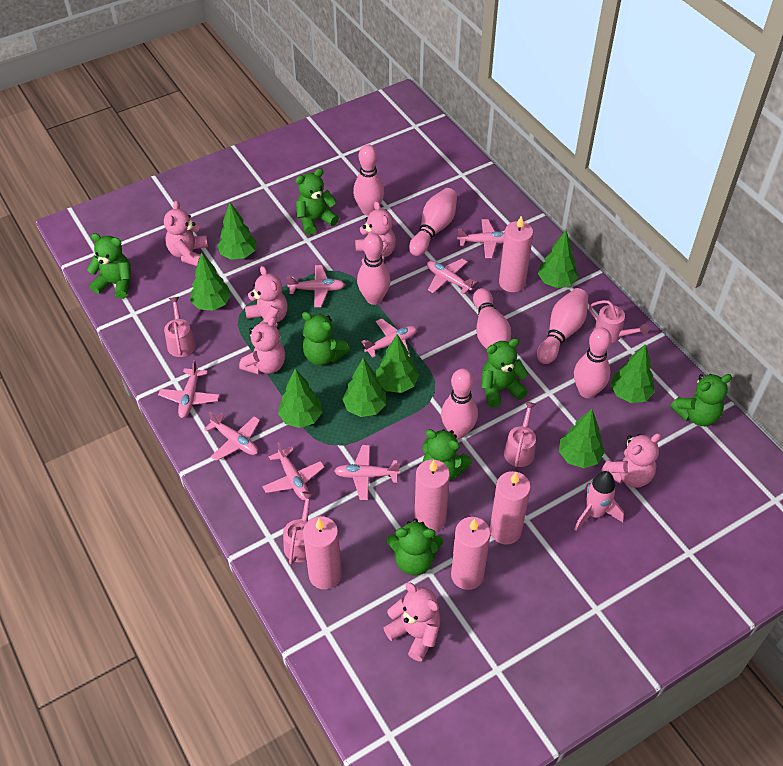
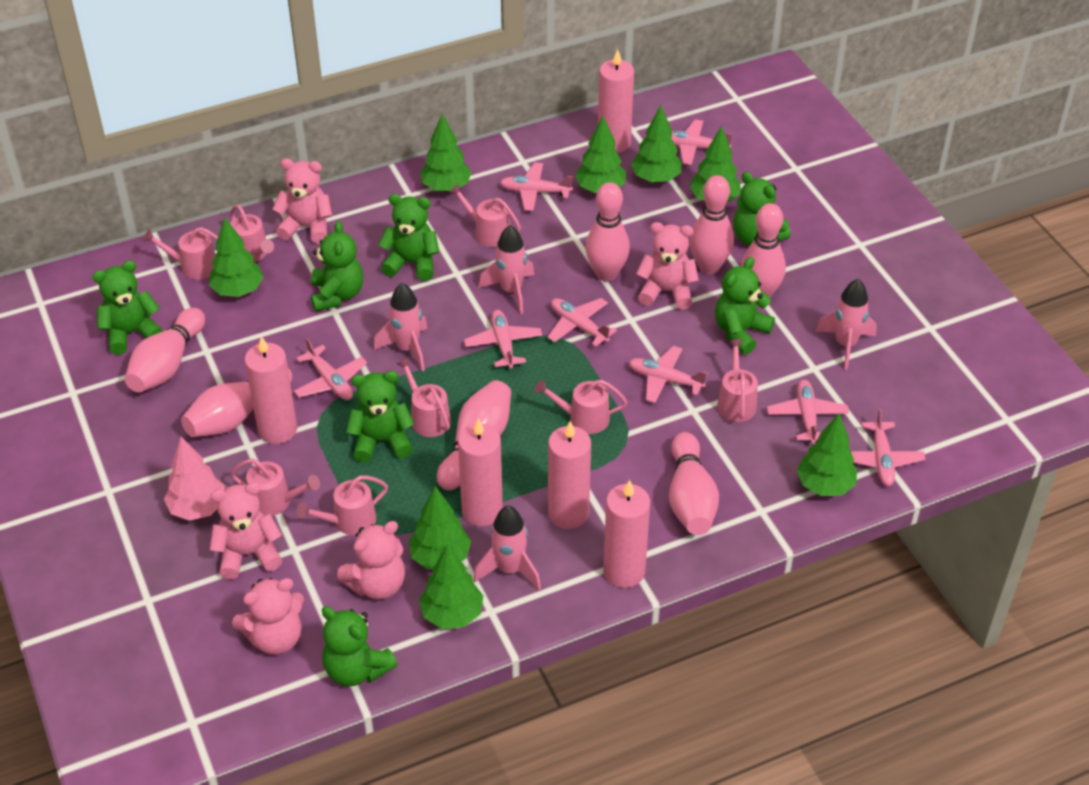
pink rocket: 1 -> 4
pink teddy bear: 6 -> 5
pink tree: 0 -> 1
pink watering can: 4 -> 8

